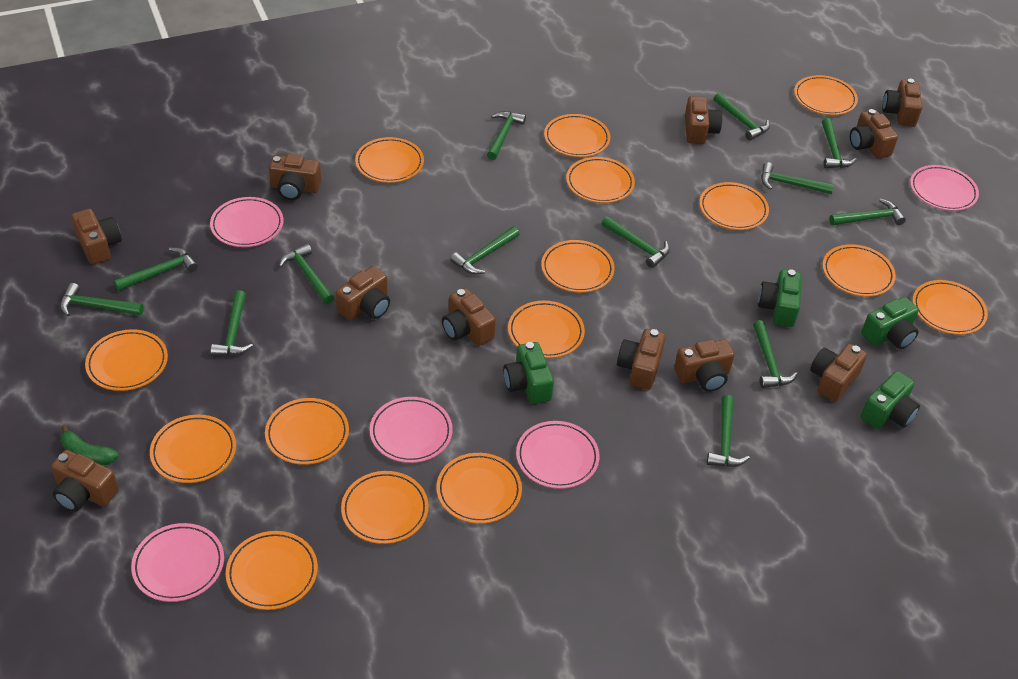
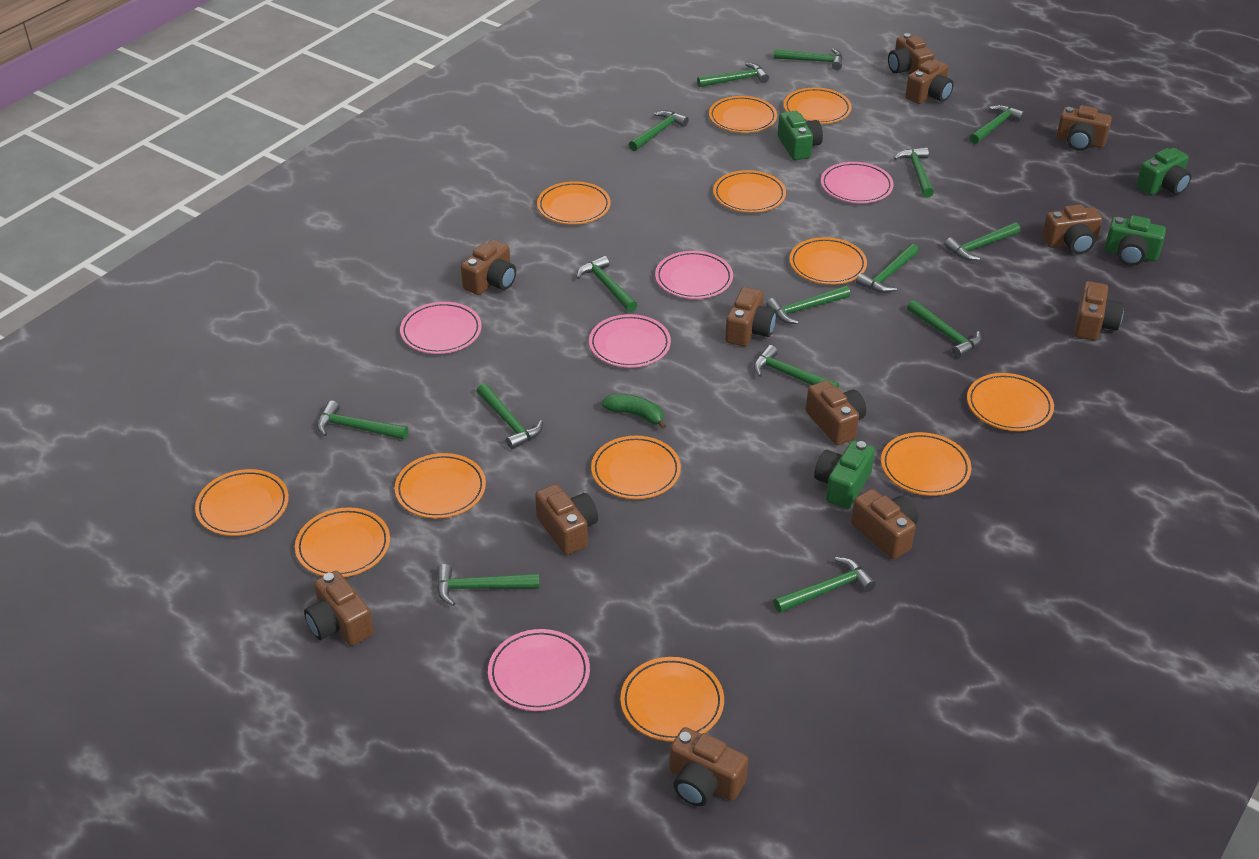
brown camera: 11 -> 12
green hammer: 13 -> 15
orange plate: 15 -> 12

